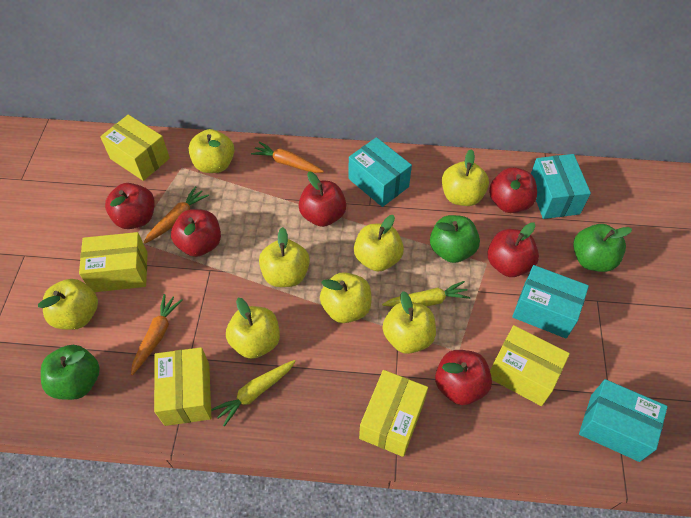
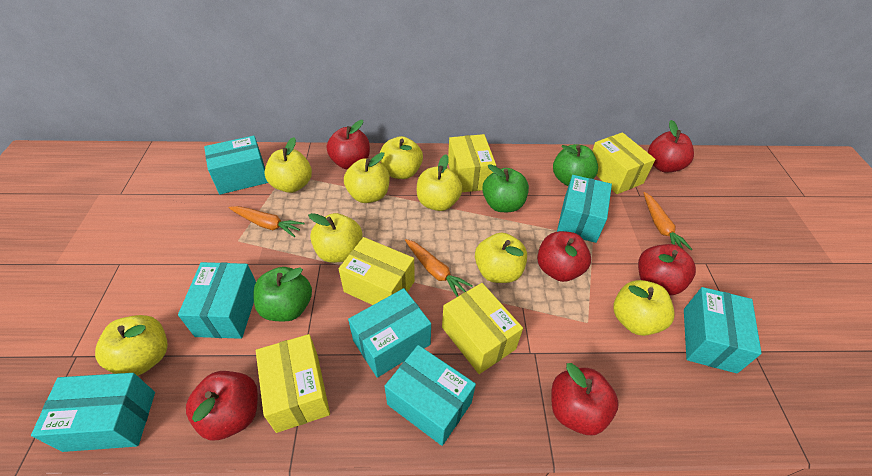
turquoise box: 4 -> 7
yellow carrot: 2 -> 0

